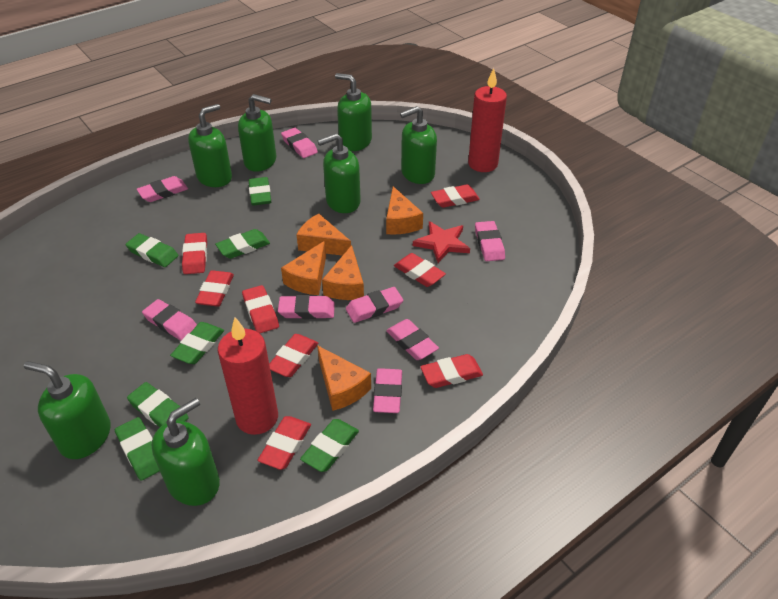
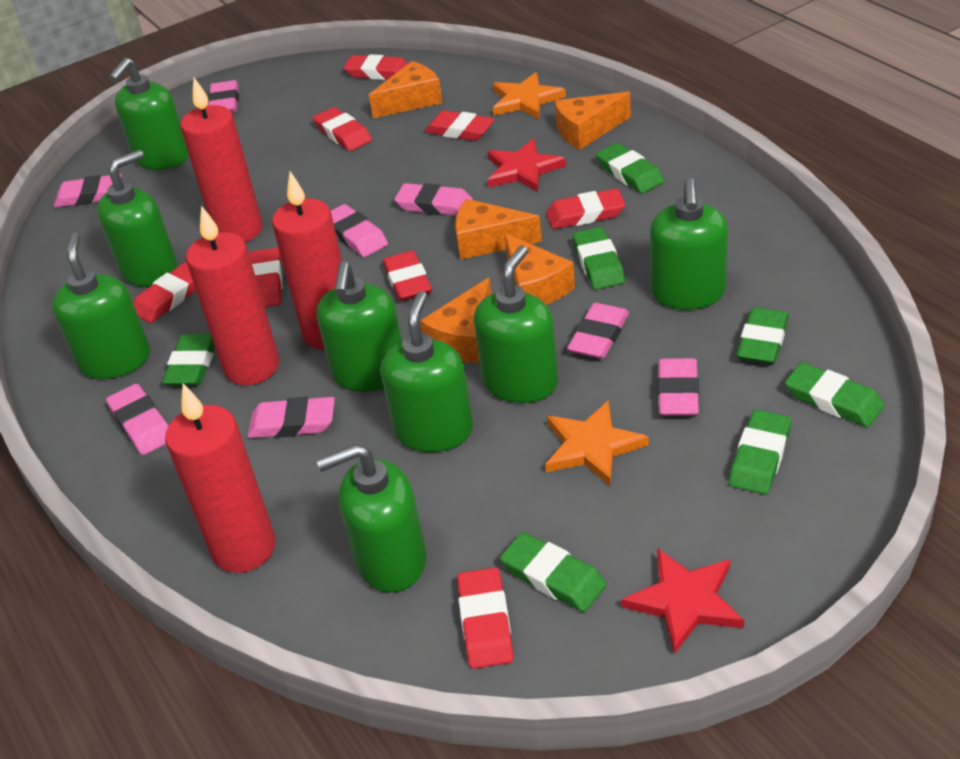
green soap dispenser: 7 -> 8
orange star: 0 -> 2
red candle: 2 -> 4
red star: 1 -> 2

